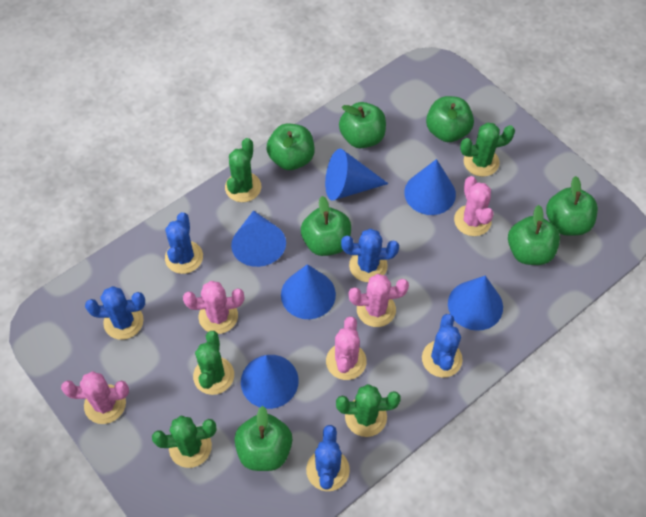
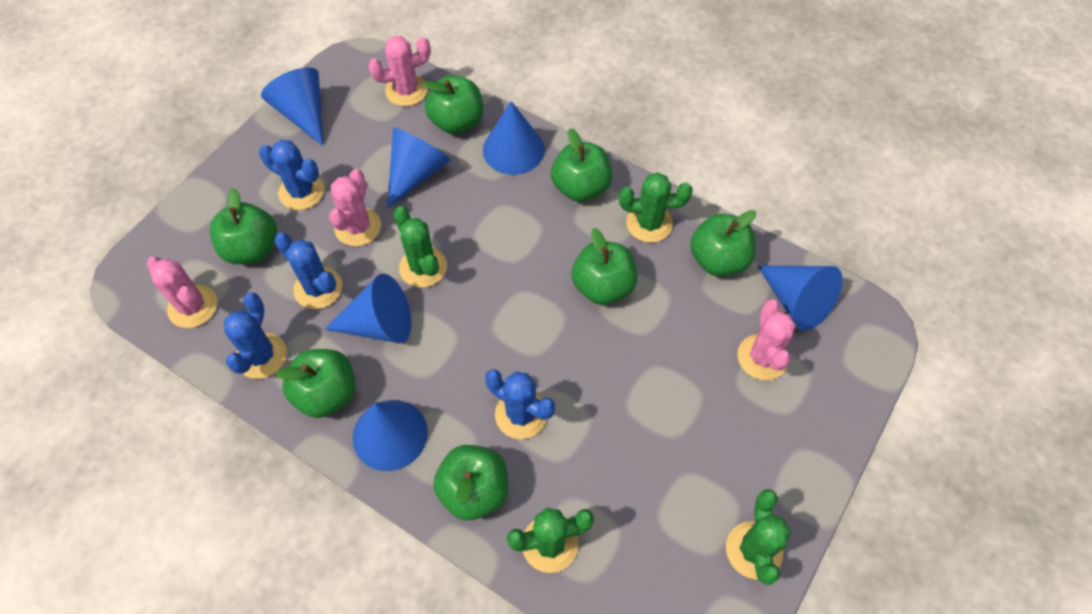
blue cactus: 5 -> 4
green cactus: 5 -> 4
pink cactus: 5 -> 4

